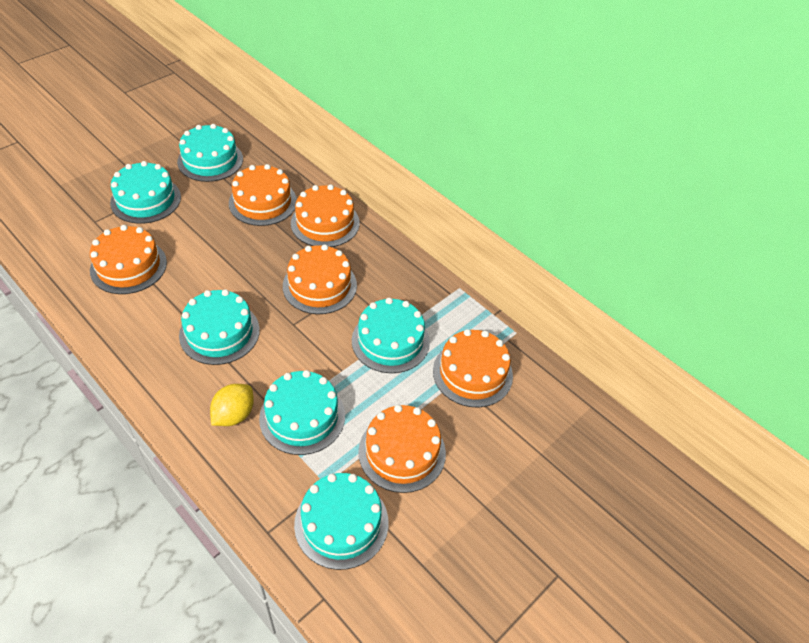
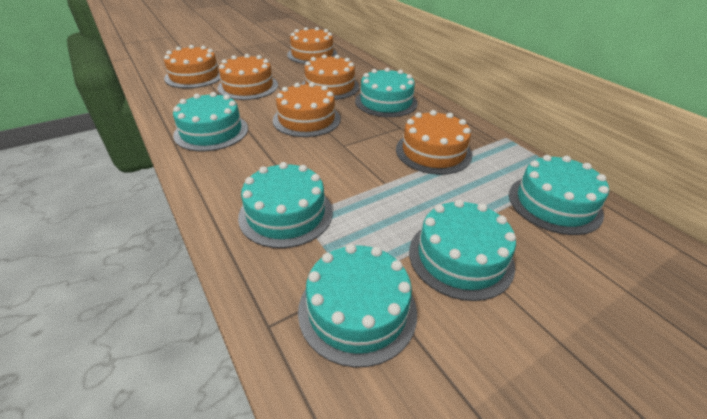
yellow lemon: 1 -> 0

